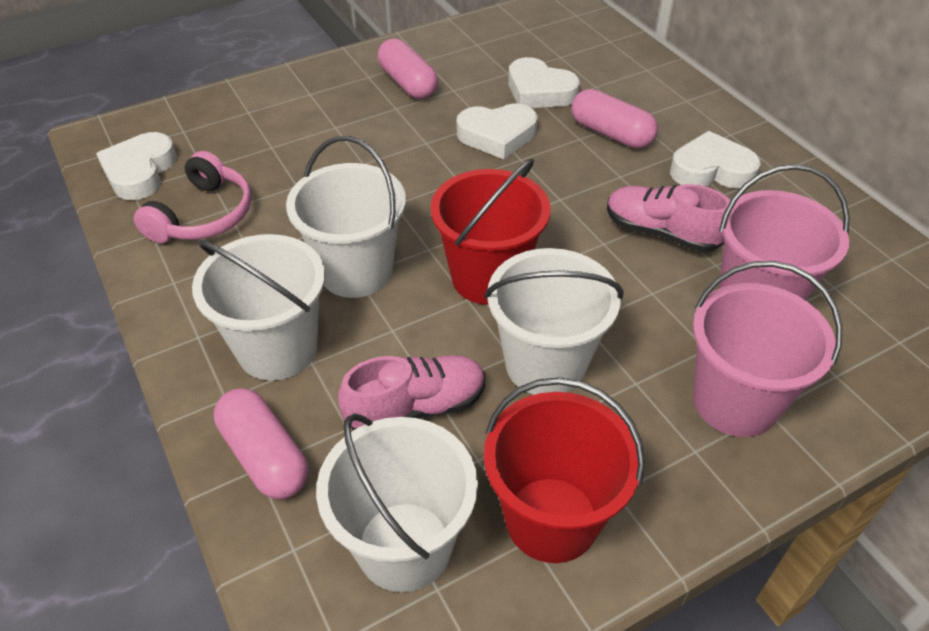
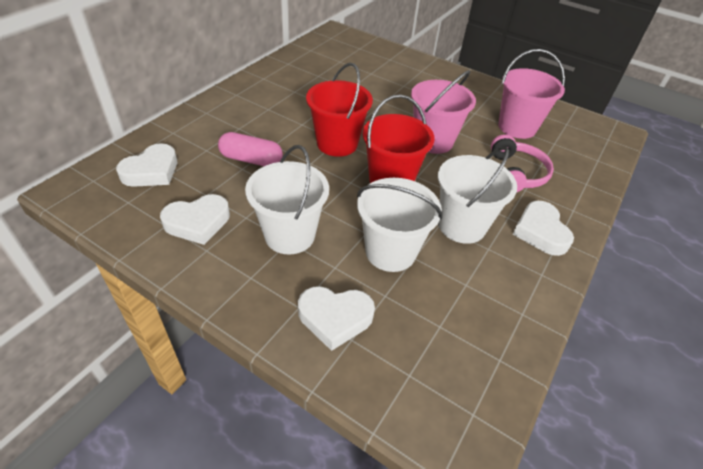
pink capsule: 3 -> 1
pink shoe: 2 -> 0
white bucket: 4 -> 3

